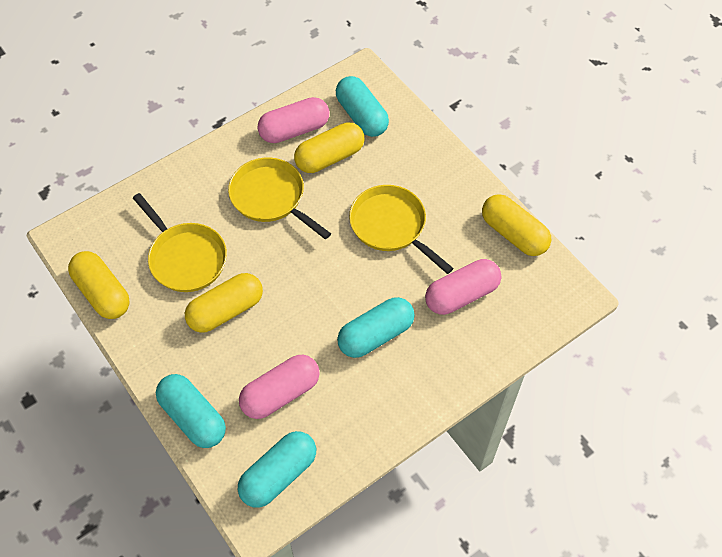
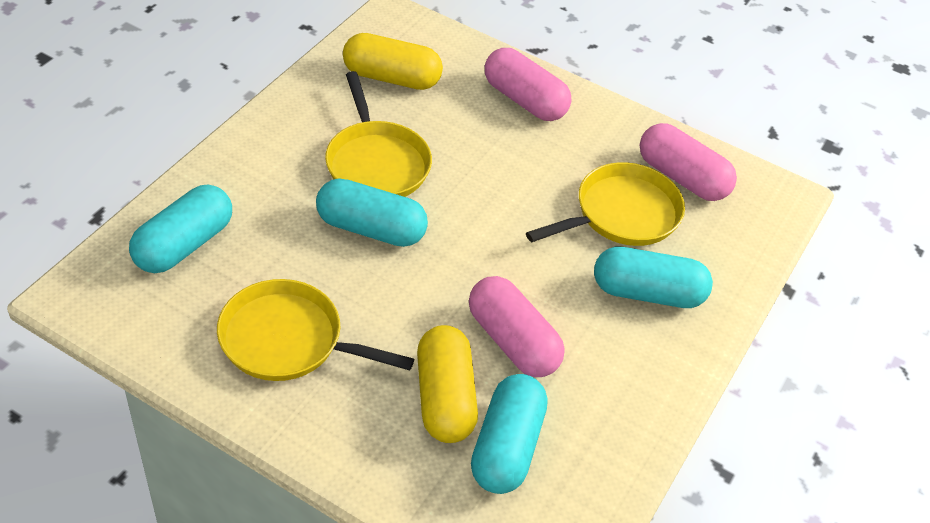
yellow capsule: 4 -> 2

